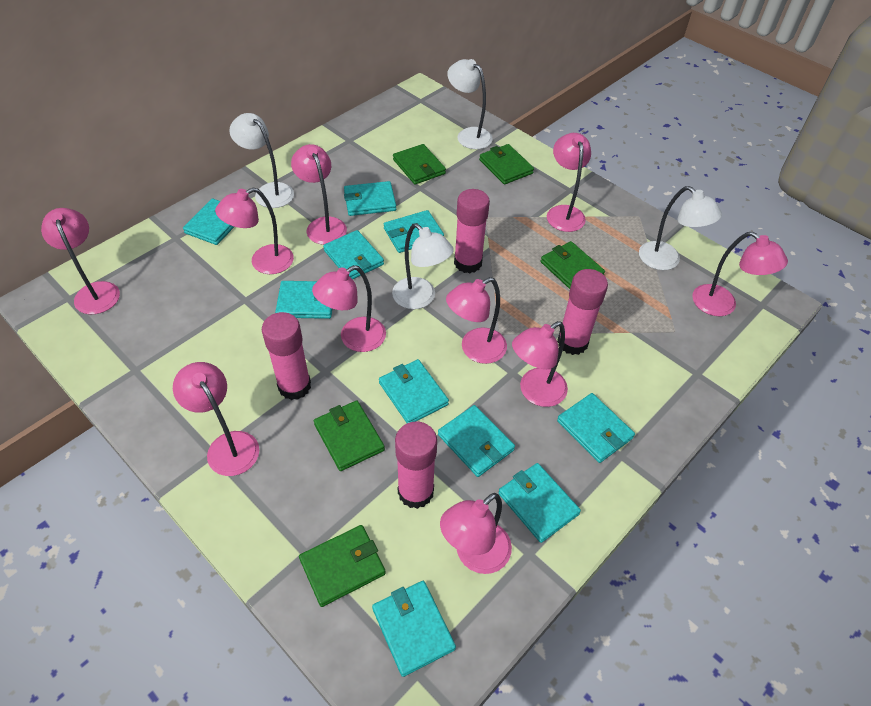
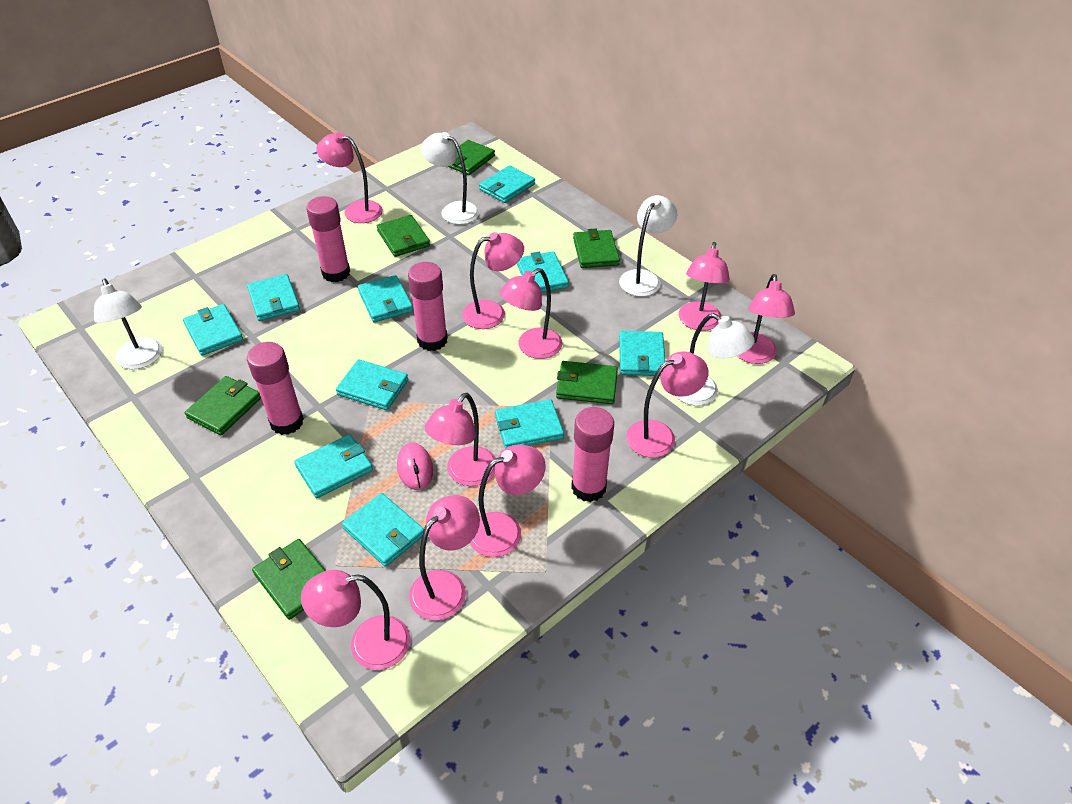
green wallet: 5 -> 6
pink mouse: 0 -> 1

